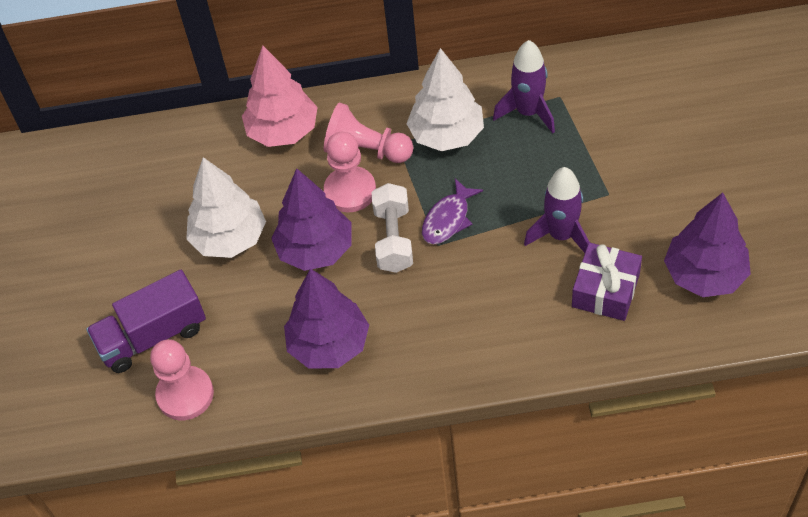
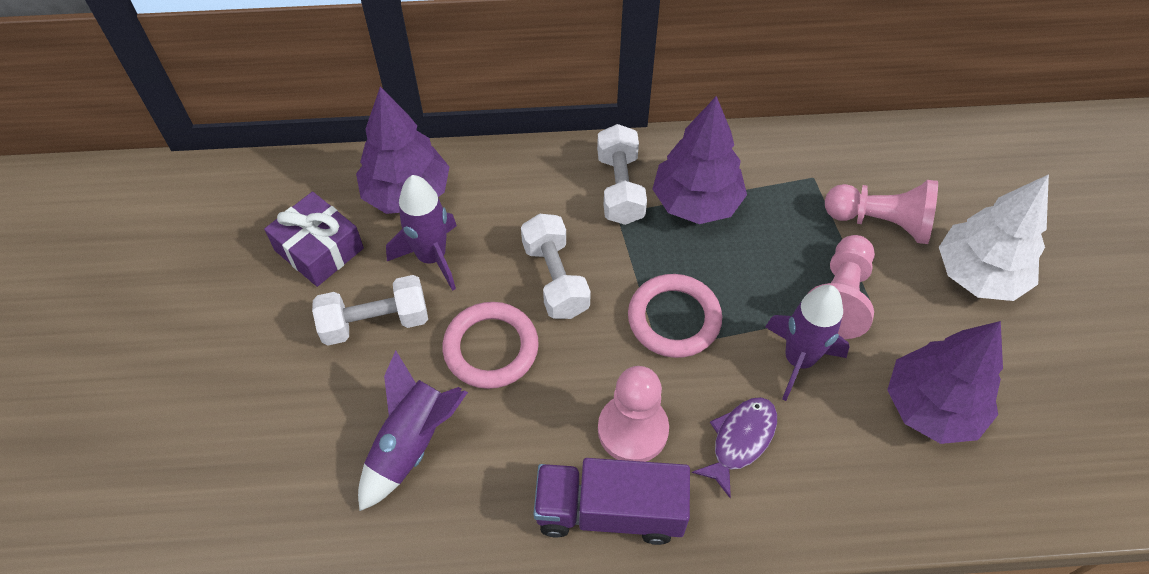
pink ring: 0 -> 2
pink tree: 1 -> 0
purple rocket: 2 -> 3
white dumbbell: 1 -> 3
white tree: 2 -> 1

